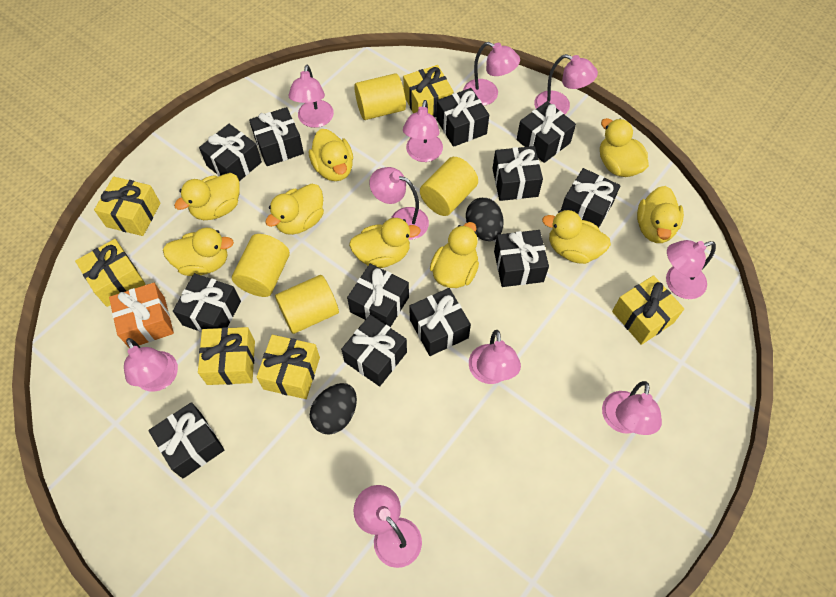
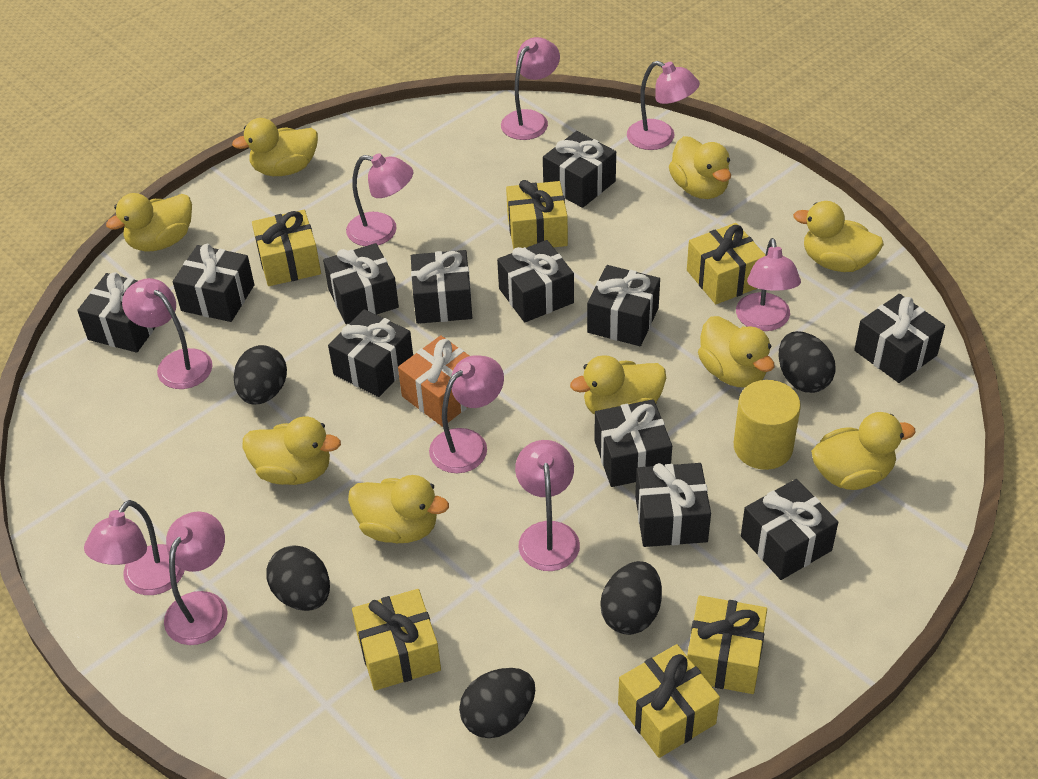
black egg: 2 -> 5
pink lamp: 10 -> 9
yellow cylinder: 4 -> 1

